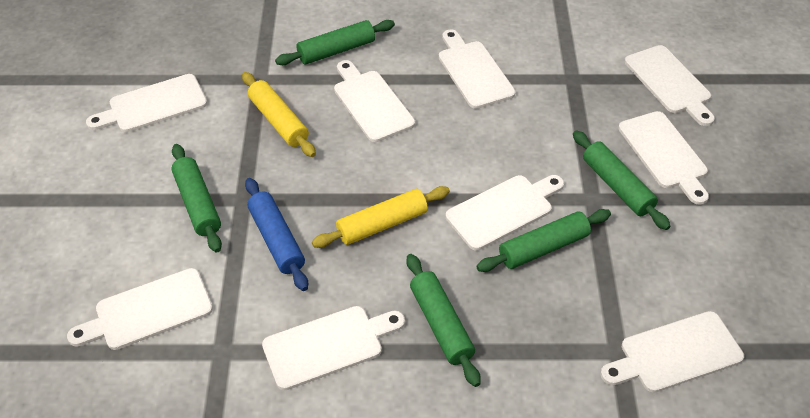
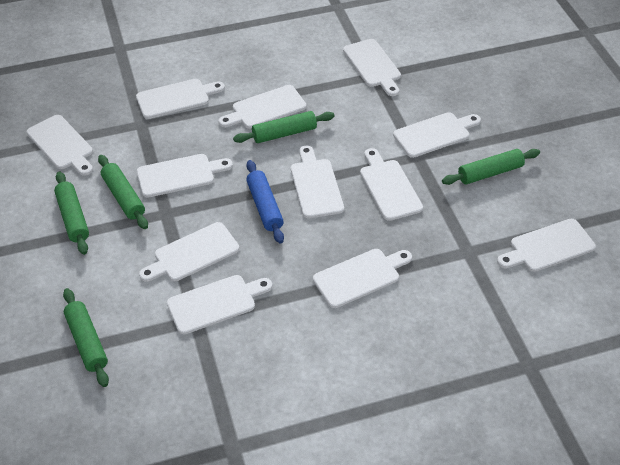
white cutting board: 9 -> 12
yellow rolling pin: 2 -> 0

